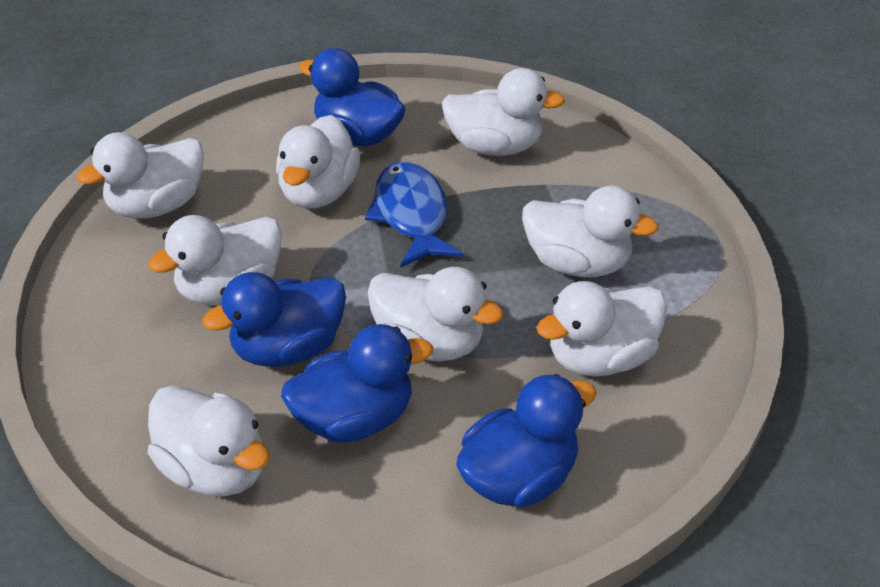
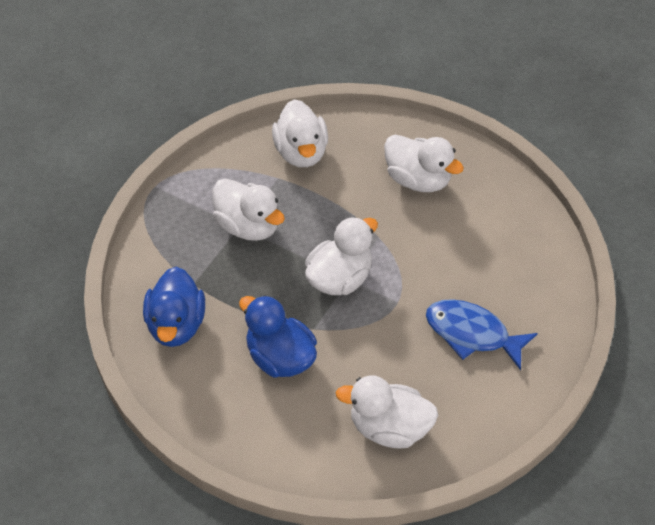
blue duck: 4 -> 2
white duck: 8 -> 5

